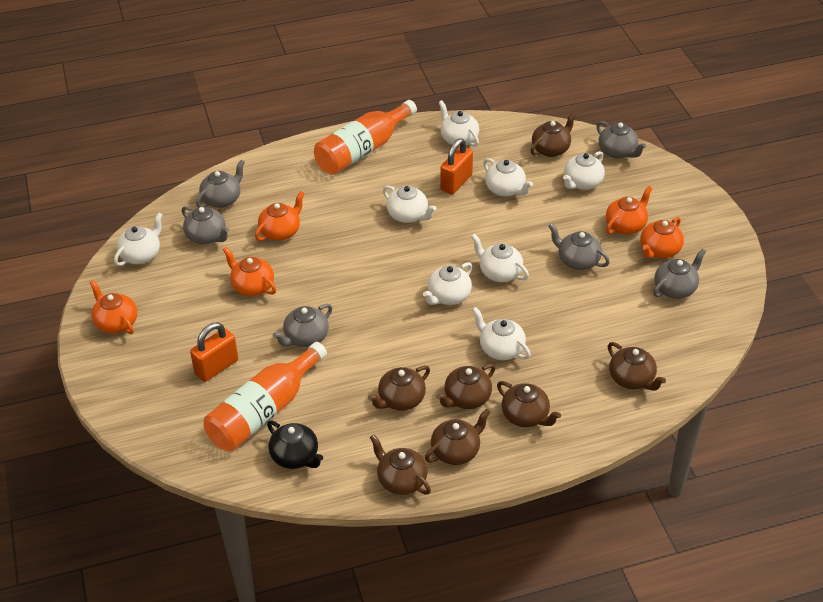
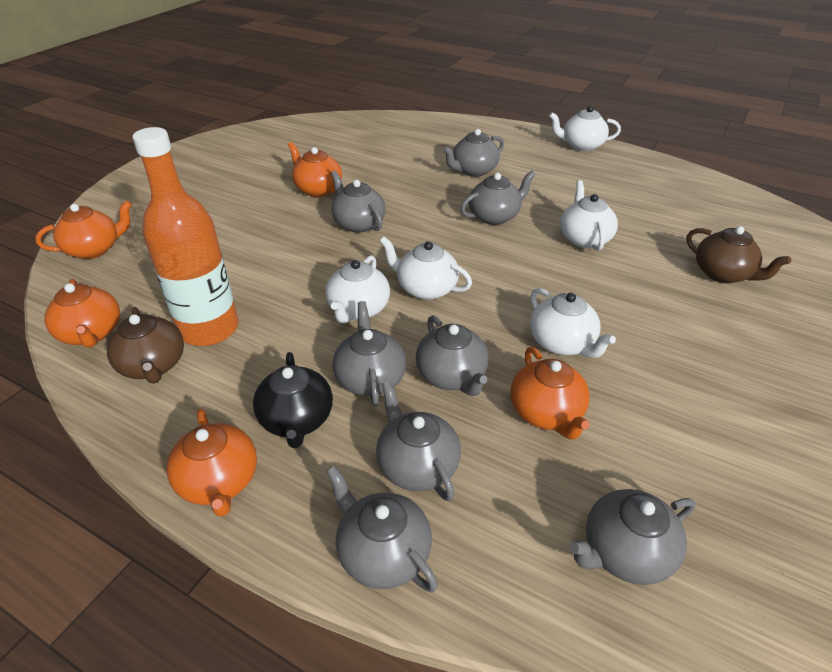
brown teapot: 7 -> 2
grey teapot: 6 -> 8
orange bottle: 2 -> 1
orange padlock: 2 -> 0
white teapot: 8 -> 5

